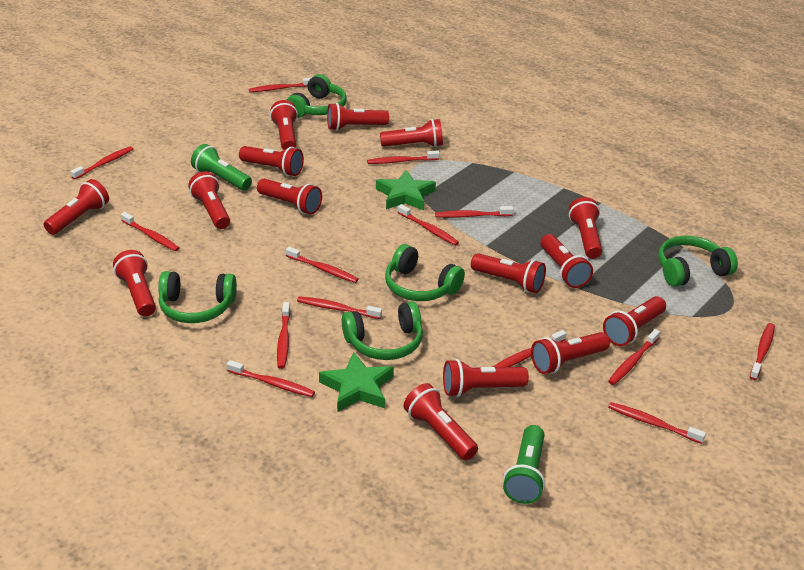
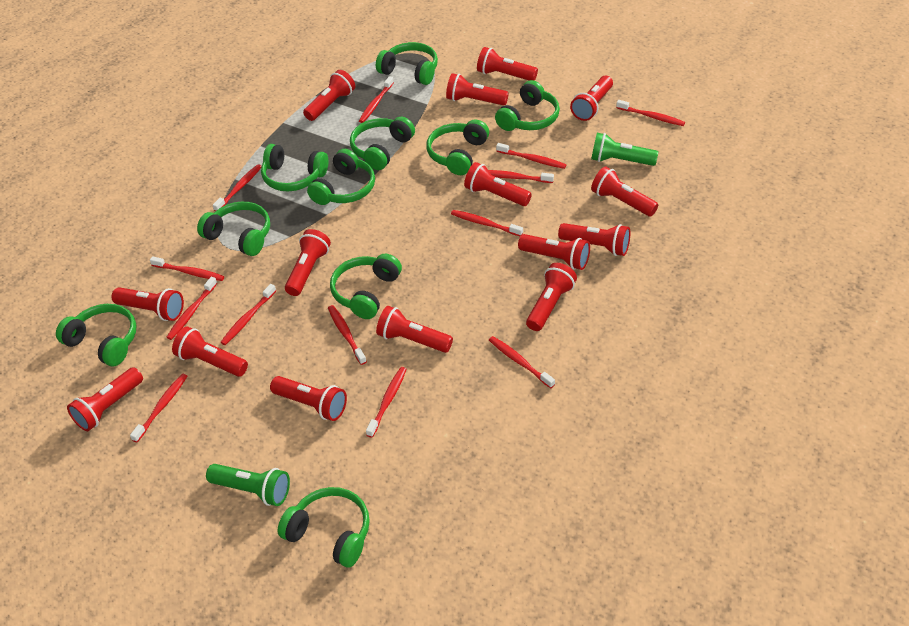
green headphones: 5 -> 10
green star: 2 -> 0
red toothbrush: 14 -> 13

